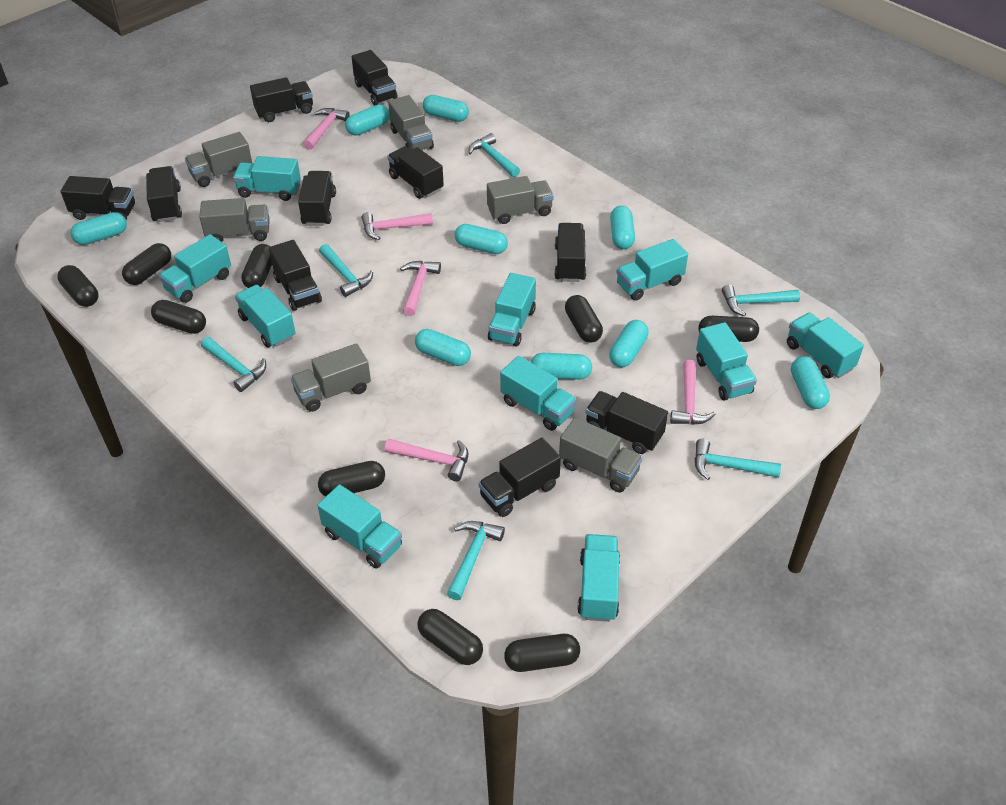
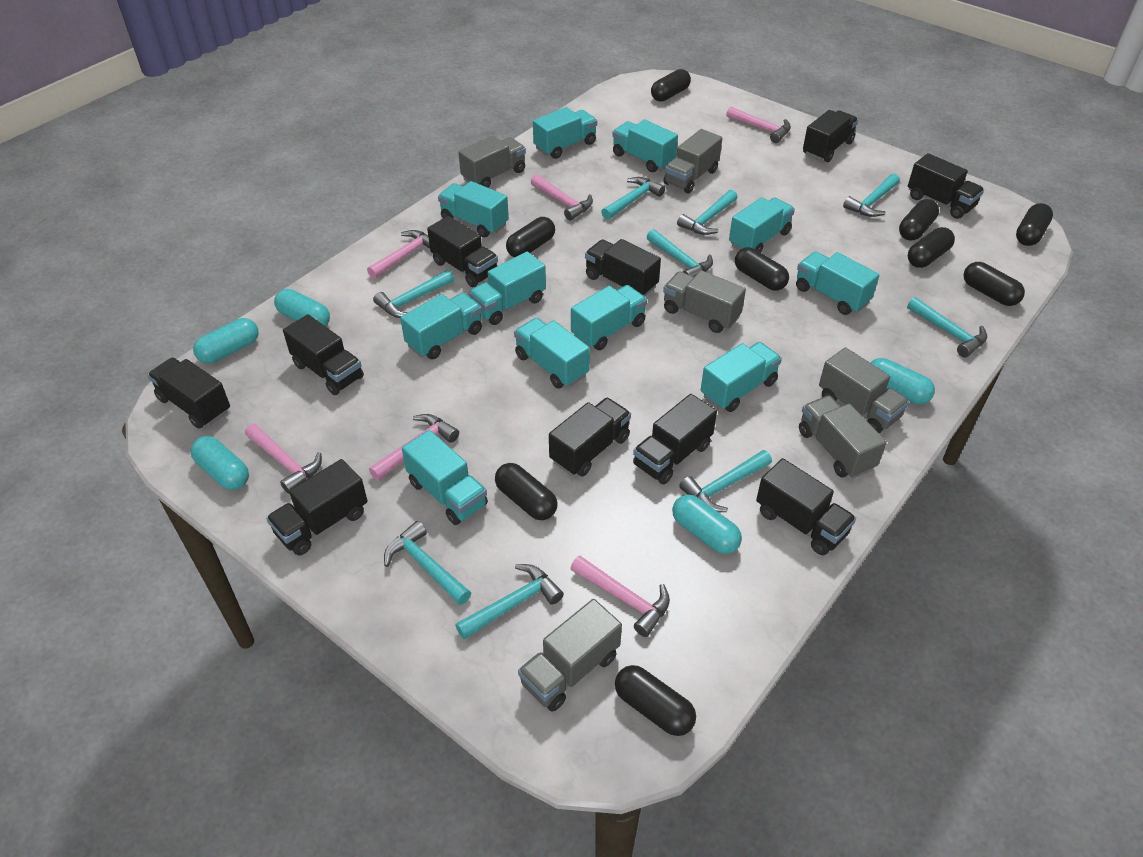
pink hammer: 5 -> 6
turquoise capsule: 9 -> 5
turquoise hammer: 6 -> 9
turquoise truck: 10 -> 11

